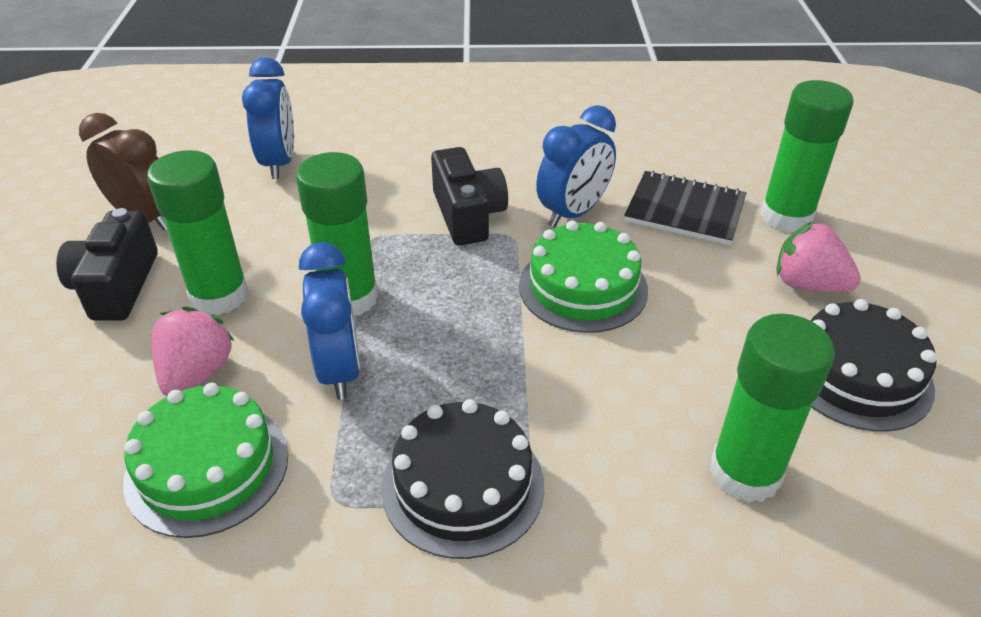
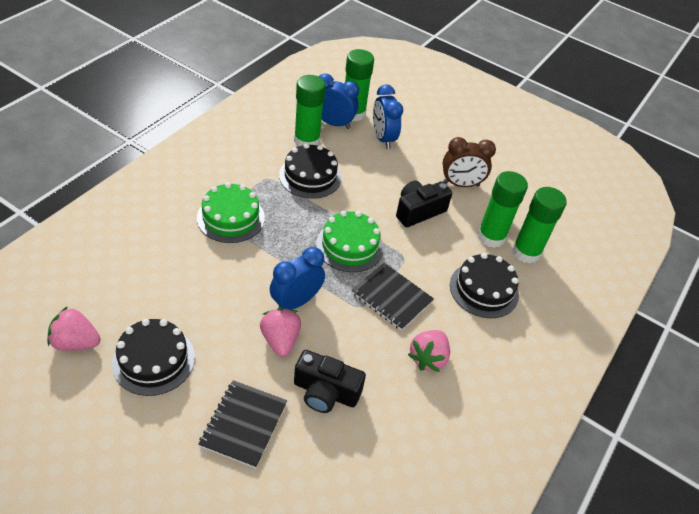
black cake: 2 -> 3
black notebook: 1 -> 2
pink strawberry: 2 -> 3

